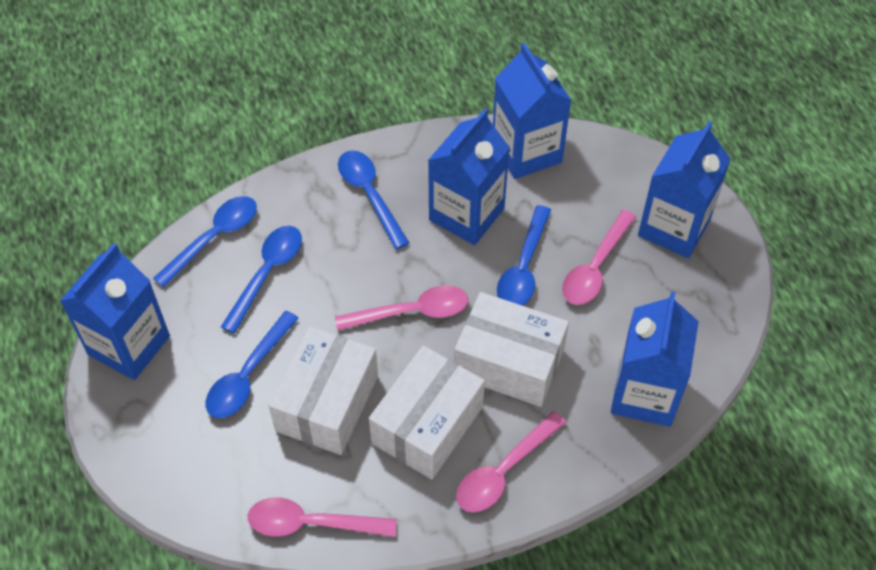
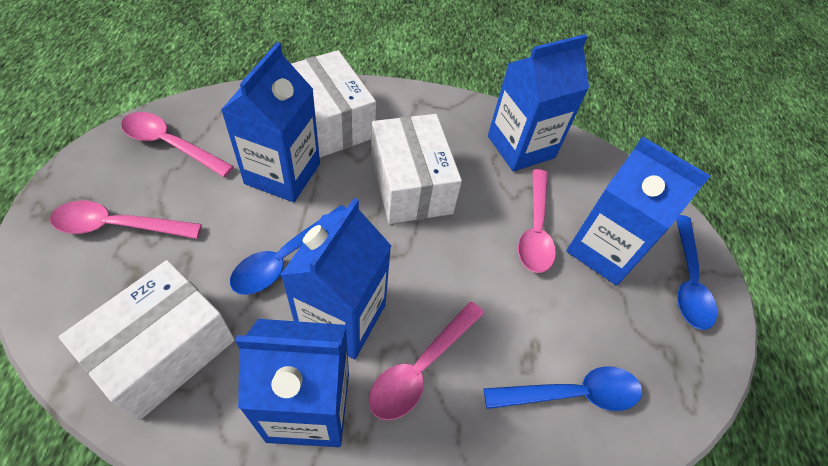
blue spoon: 5 -> 3

